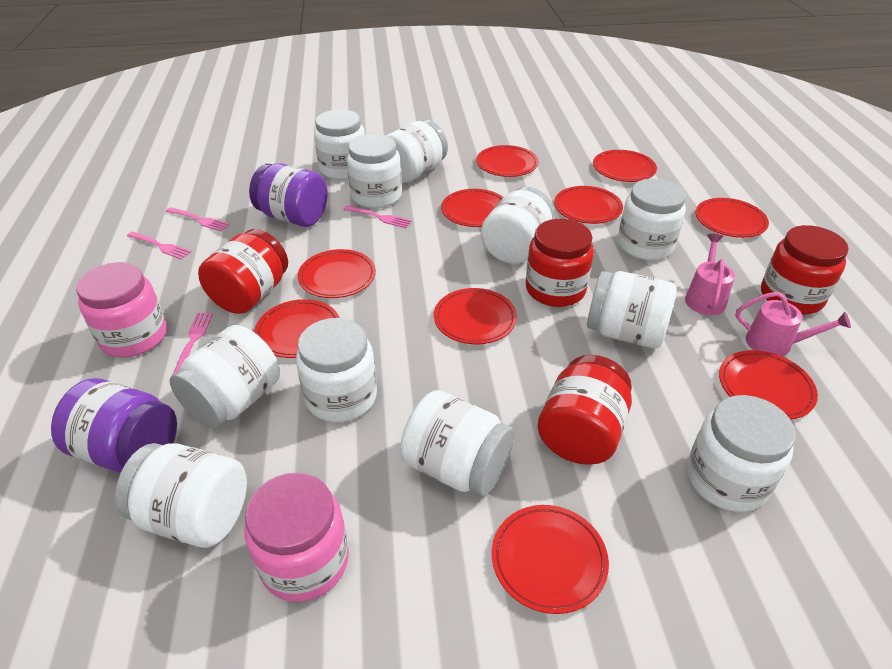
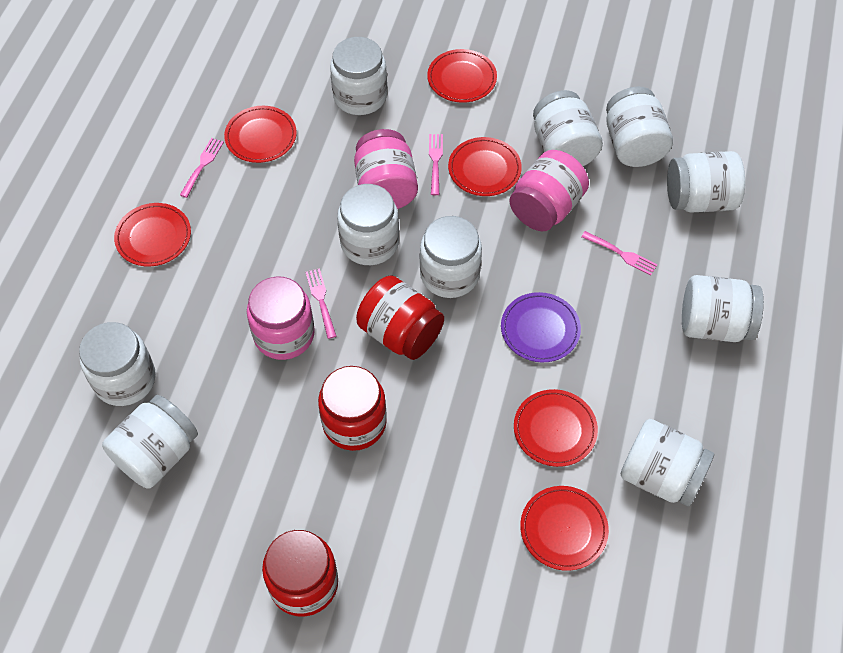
pink jar: 2 -> 3
pink watering can: 2 -> 0
purple jar: 2 -> 0
purple plate: 0 -> 1
red jar: 4 -> 3
red plate: 10 -> 6
white jar: 11 -> 10

